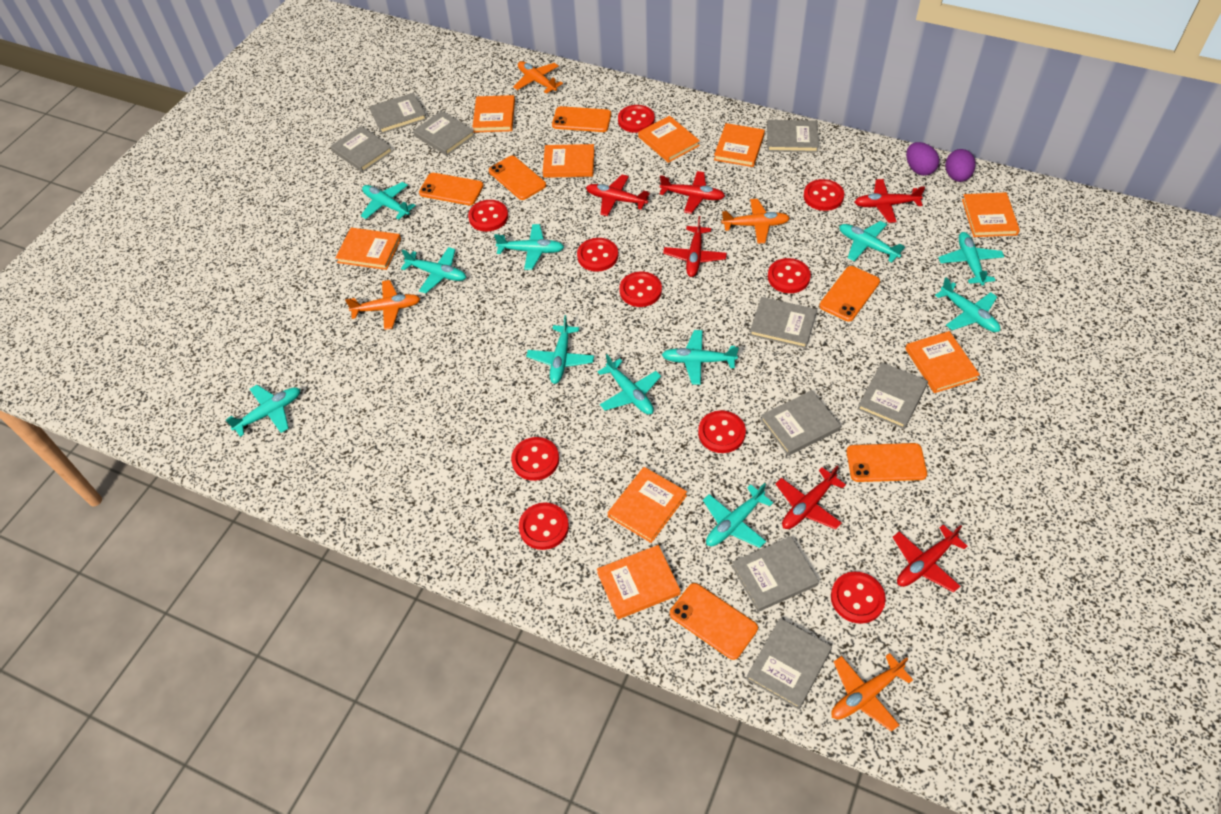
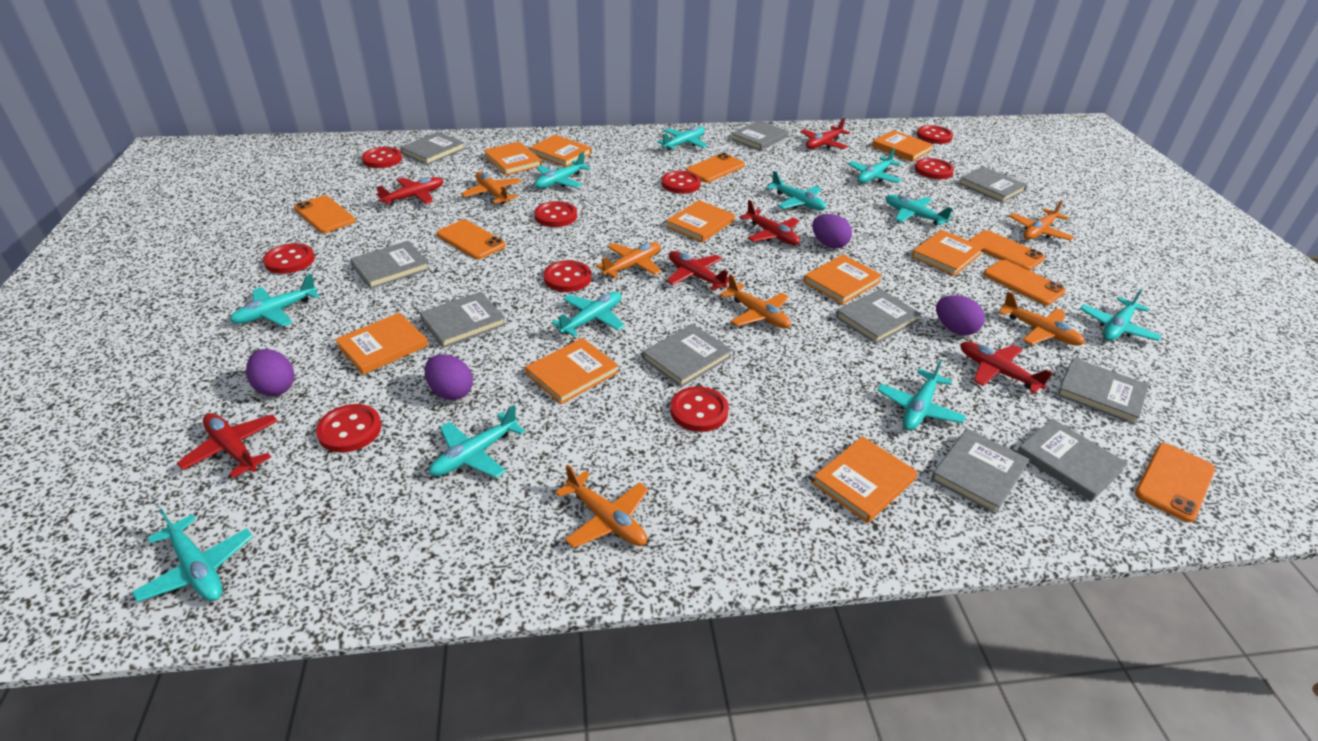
grey book: 9 -> 10
orange plane: 4 -> 6
purple egg: 2 -> 4
red button: 10 -> 9

